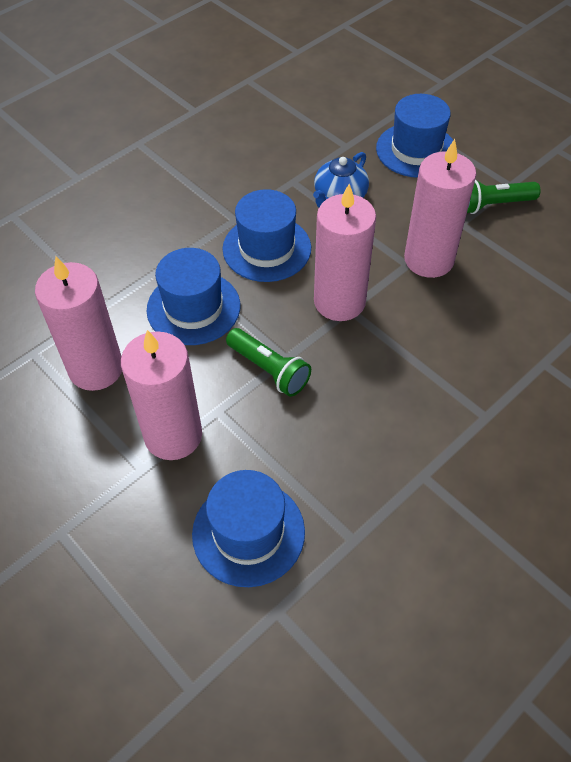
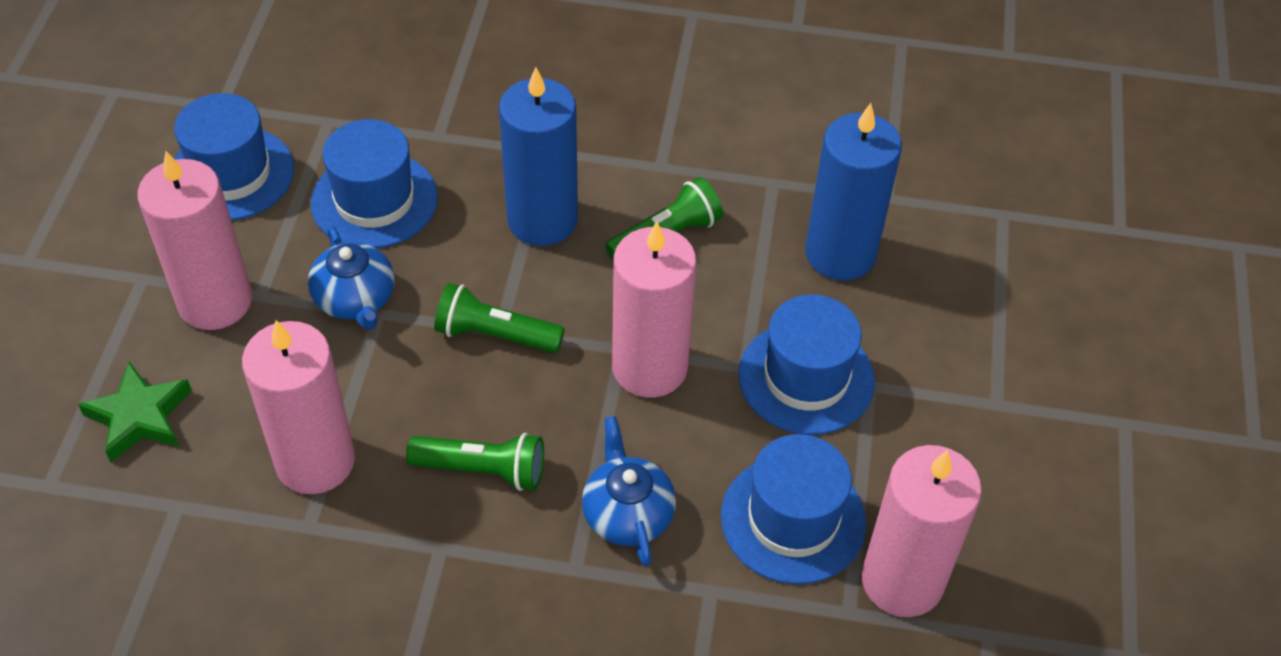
blue candle: 0 -> 2
blue teapot: 1 -> 2
green flashlight: 2 -> 3
green star: 0 -> 1

